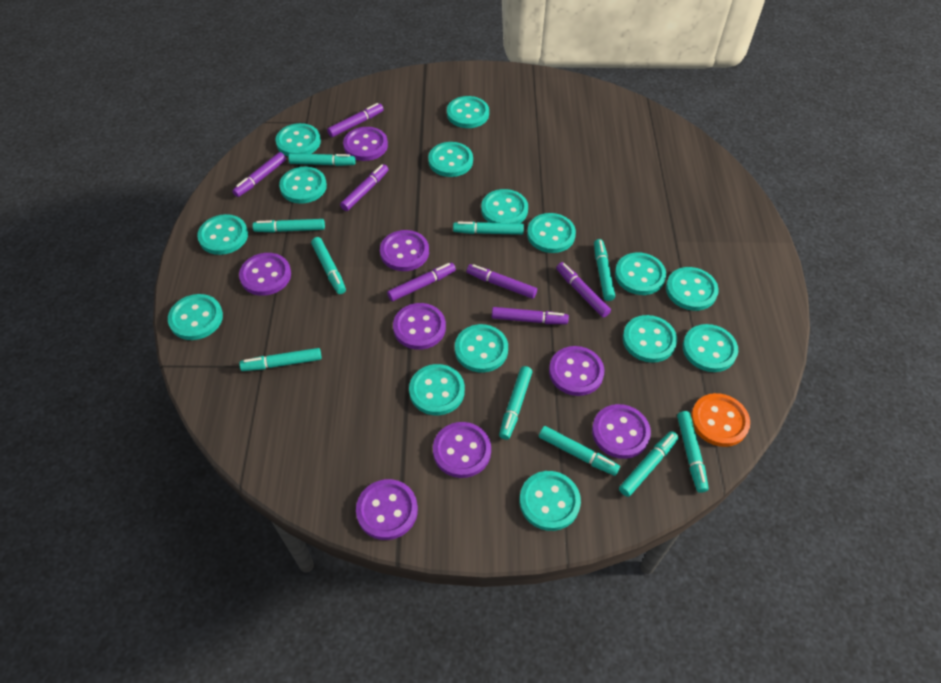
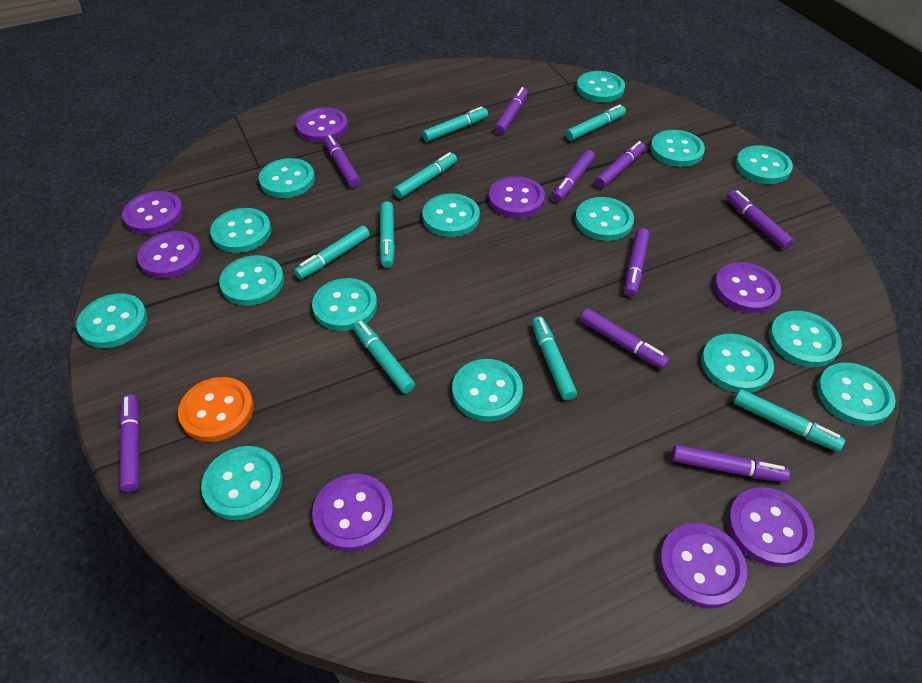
purple marker: 7 -> 9
turquoise marker: 10 -> 8

